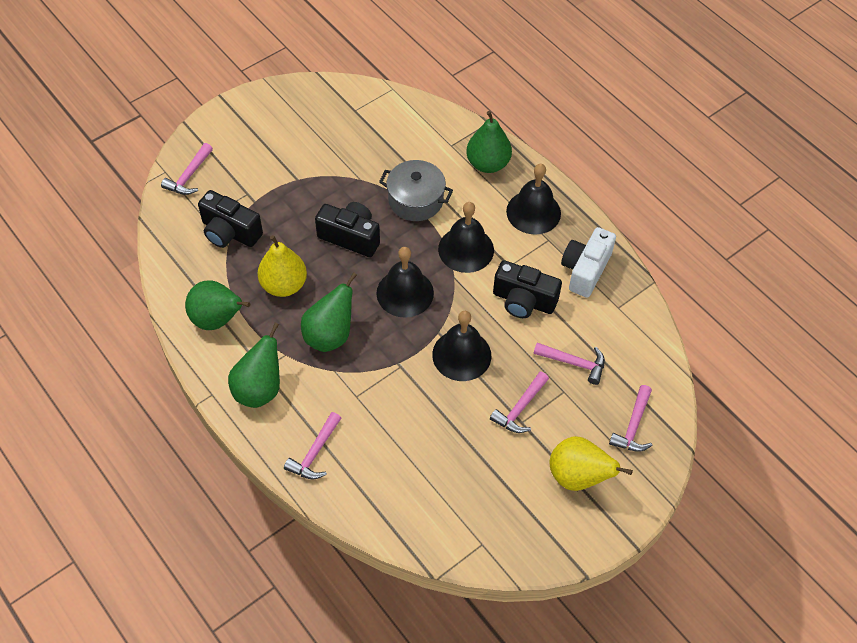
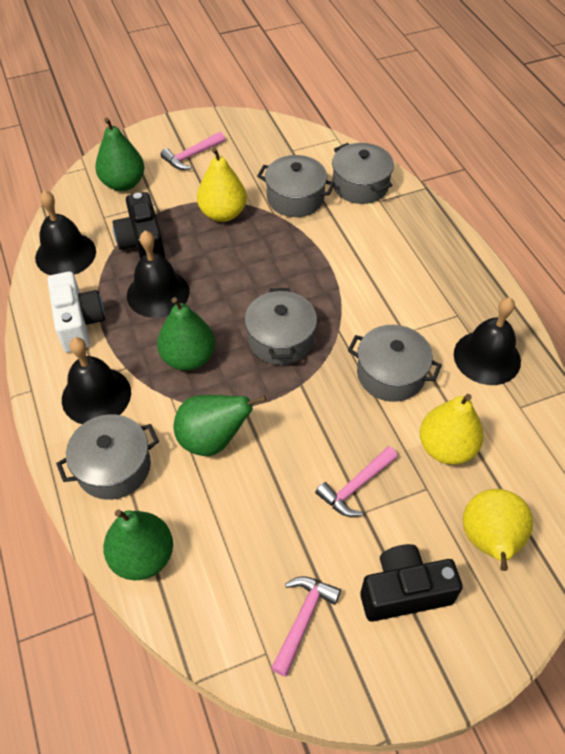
black camera: 3 -> 2
grey pot: 1 -> 5
pink hammer: 5 -> 3
yellow pear: 2 -> 3

